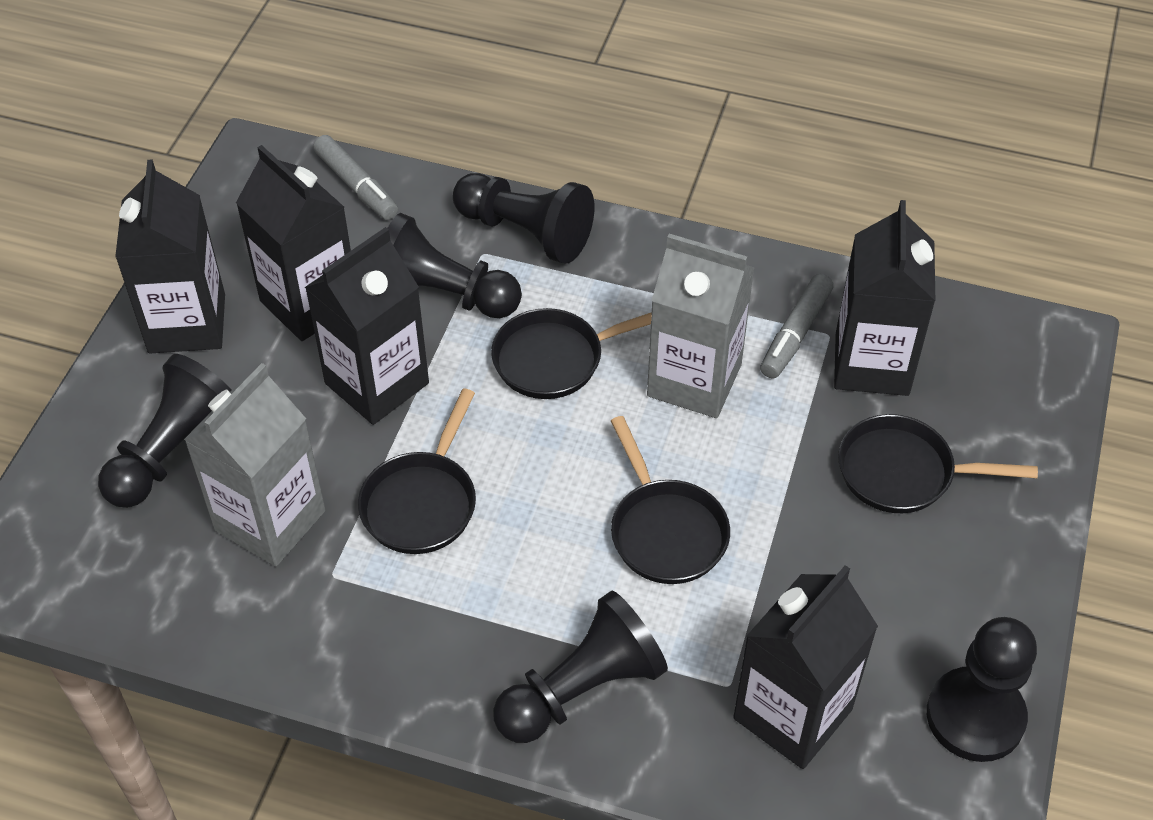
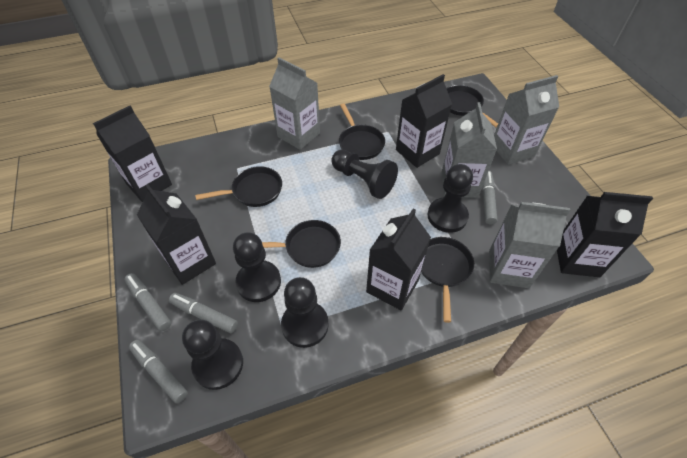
black pan: 4 -> 5
grey carton: 2 -> 4
grey marker: 2 -> 4

